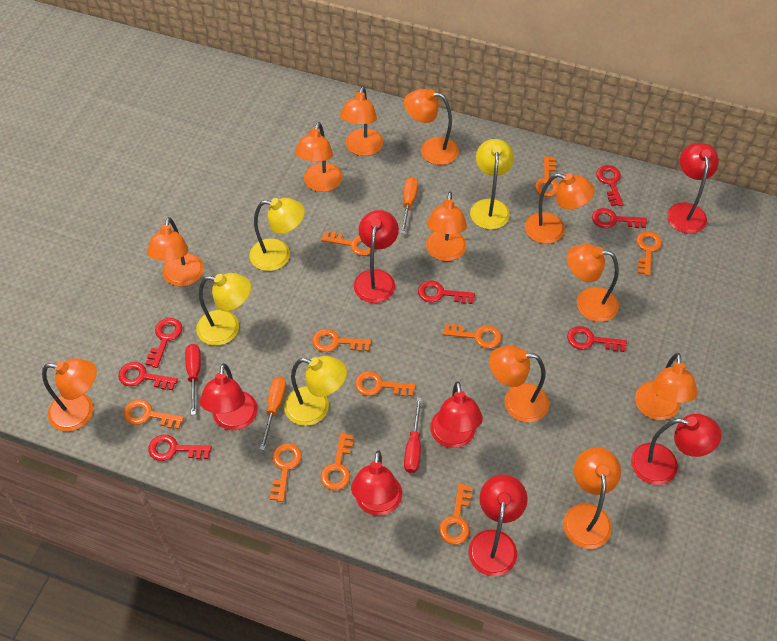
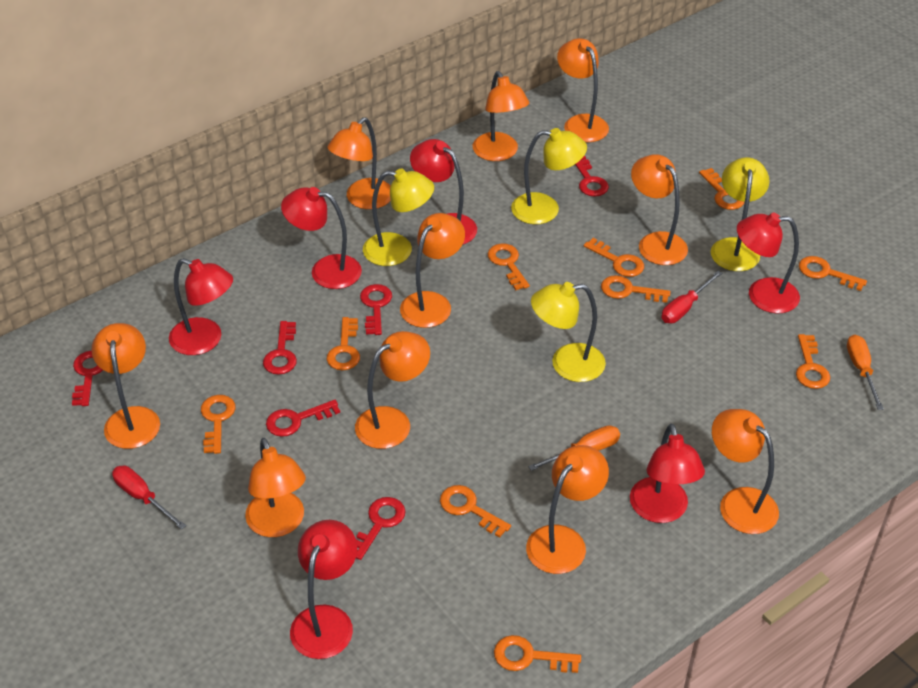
orange lamp: 11 -> 10
red key: 7 -> 6
red lamp: 7 -> 6

